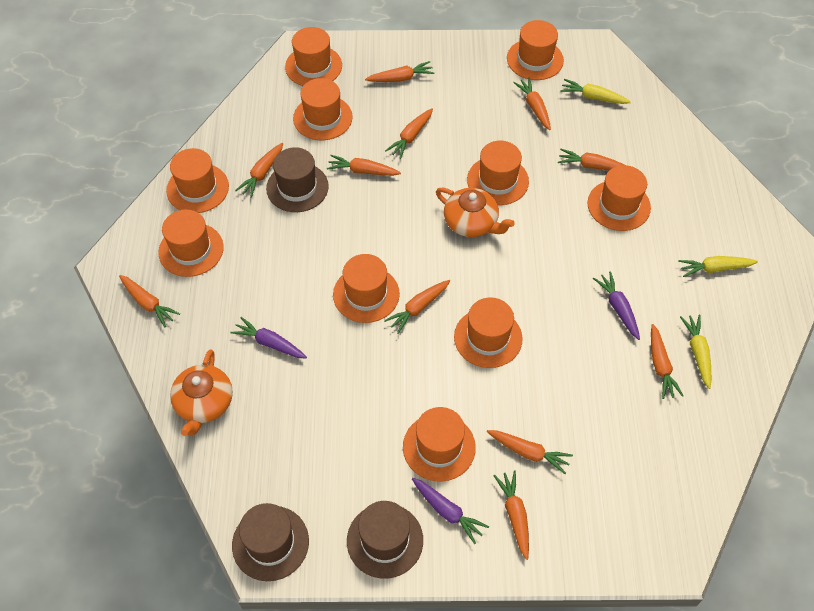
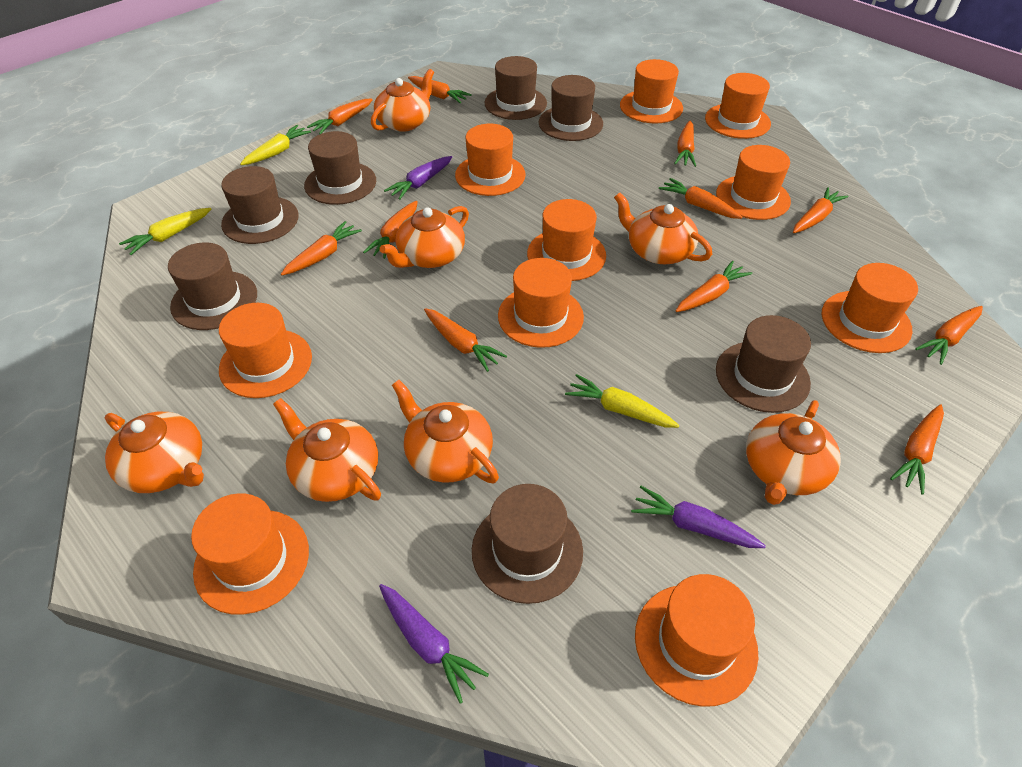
brown hat: 3 -> 7
orange teapot: 2 -> 7

